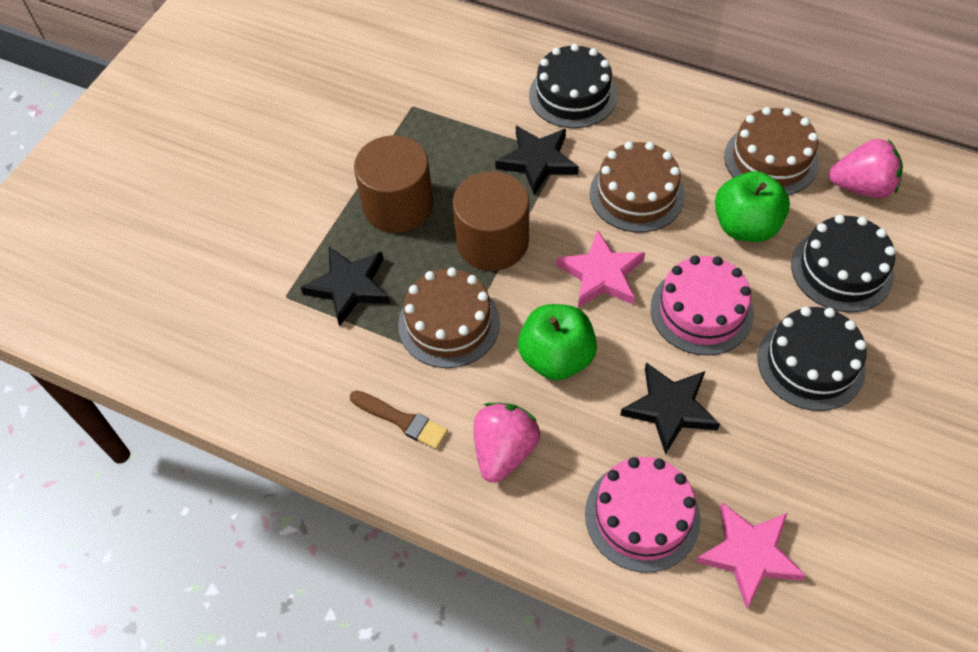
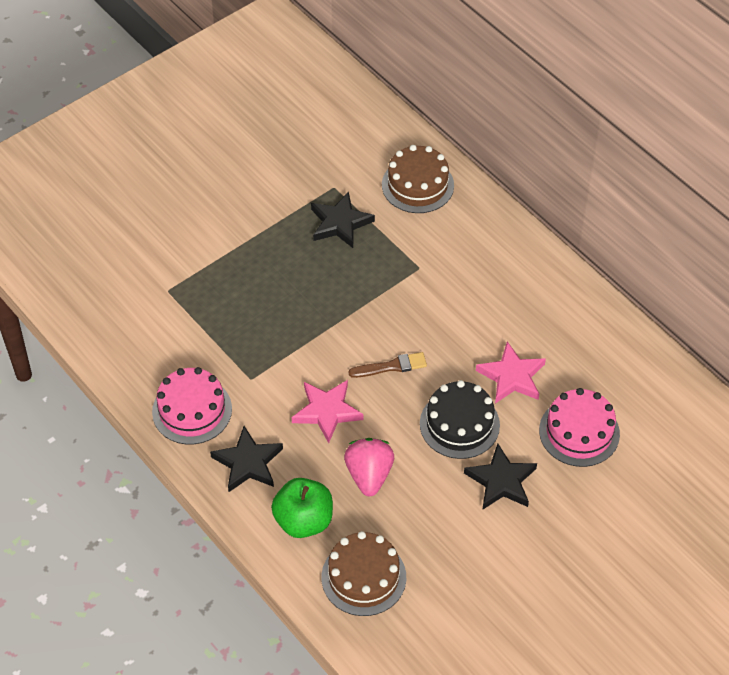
black cake: 3 -> 1
brown cake: 3 -> 2
brown cylinder: 2 -> 0
green apple: 2 -> 1
pink strawberry: 2 -> 1

